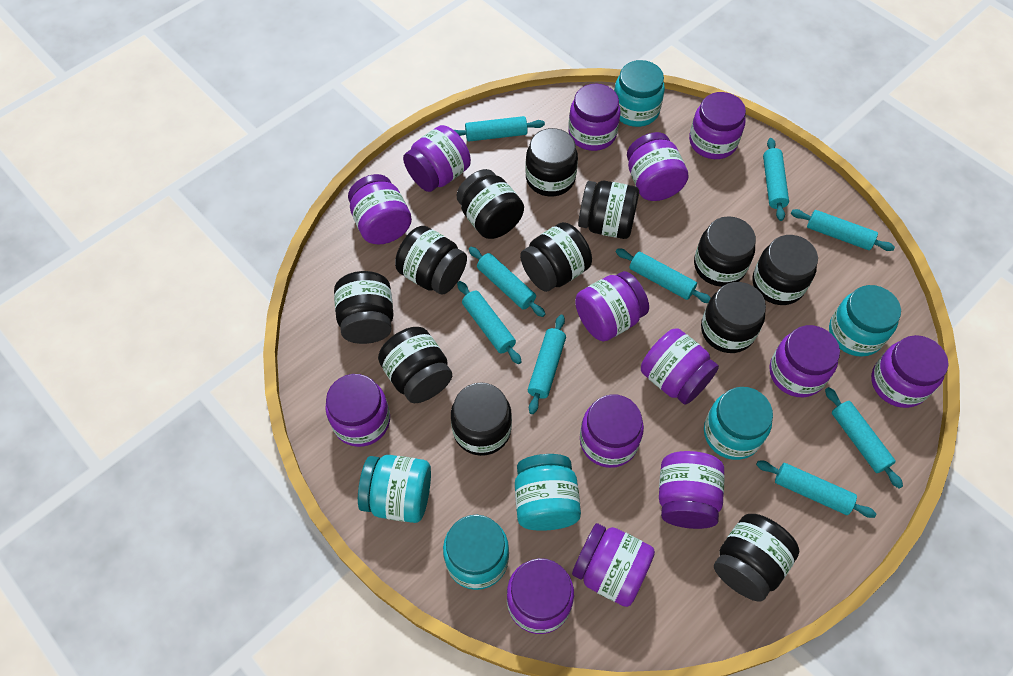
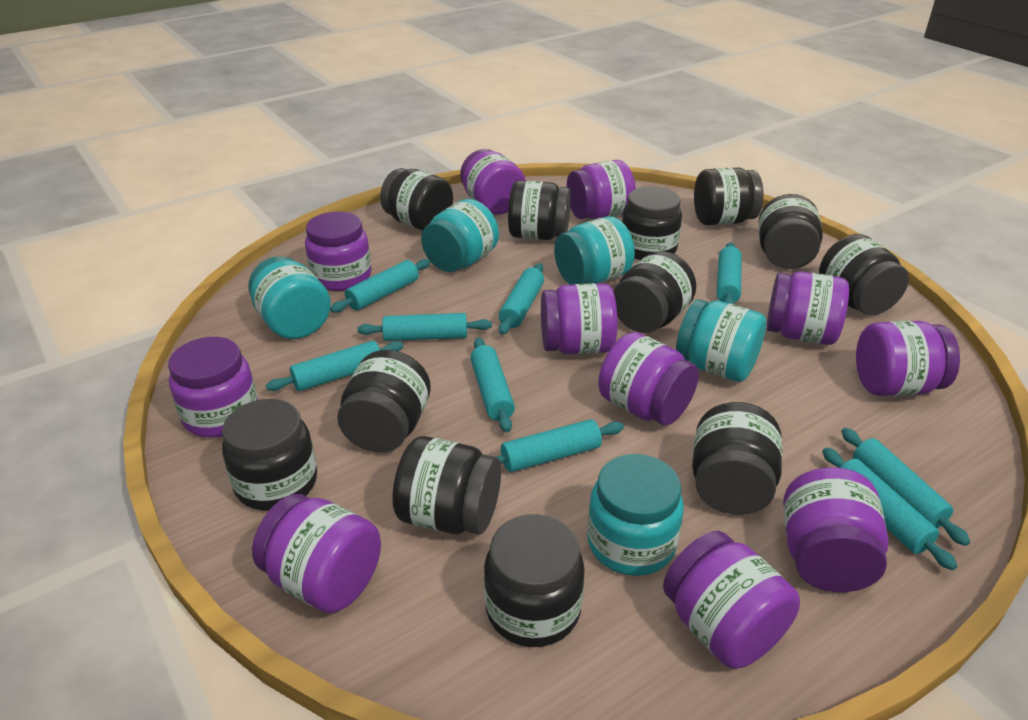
purple jar: 14 -> 11
turquoise jar: 6 -> 5

